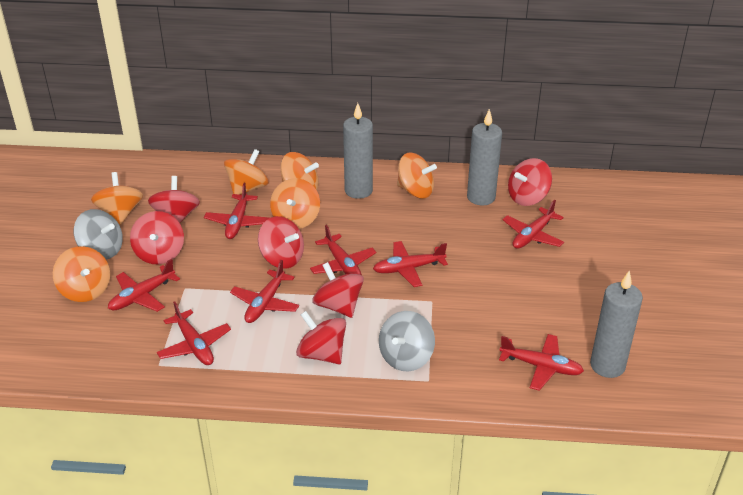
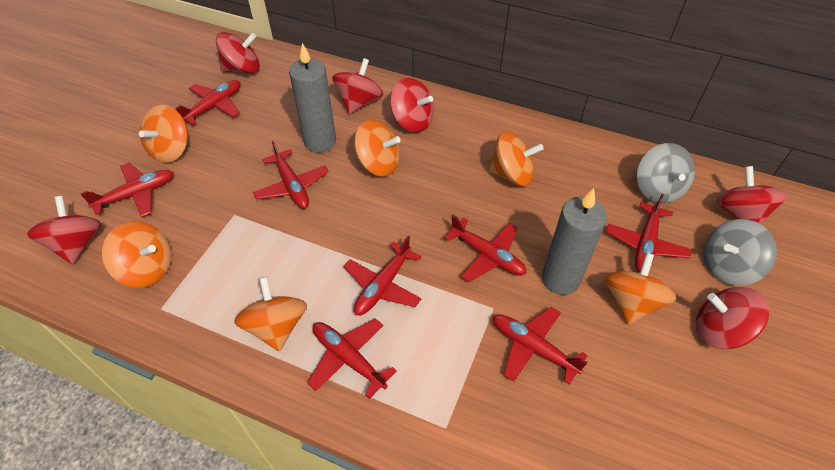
grey candle: 3 -> 2

